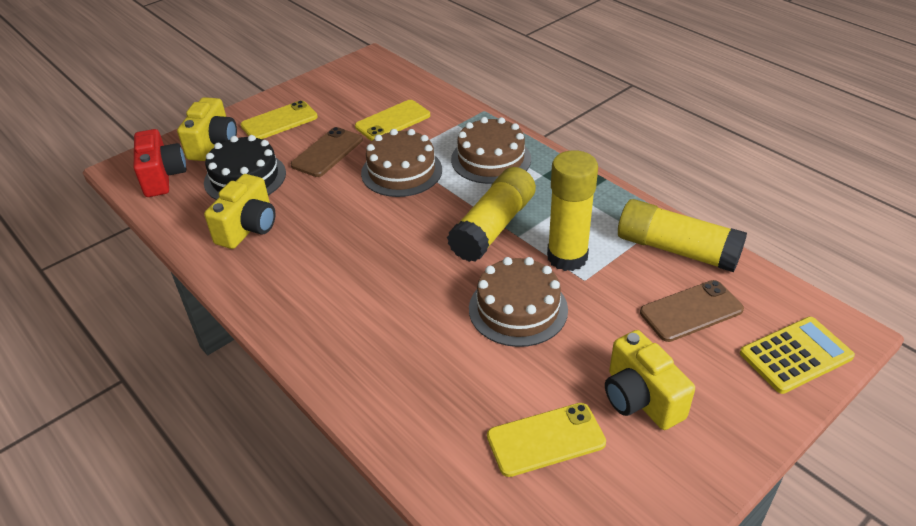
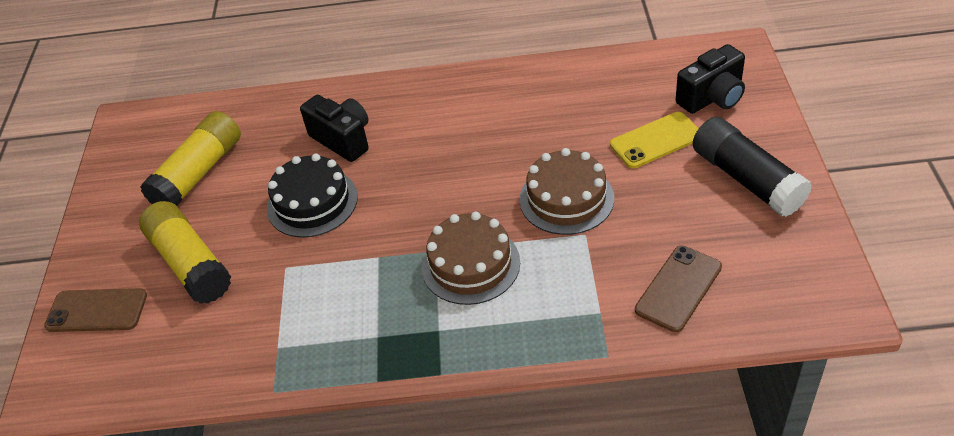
black camera: 0 -> 2
black glue stick: 0 -> 1
brown cake: 3 -> 2
red camera: 1 -> 0
yellow calculator: 1 -> 0
yellow camera: 3 -> 0
yellow glue stick: 3 -> 2
yellow phone: 3 -> 1

